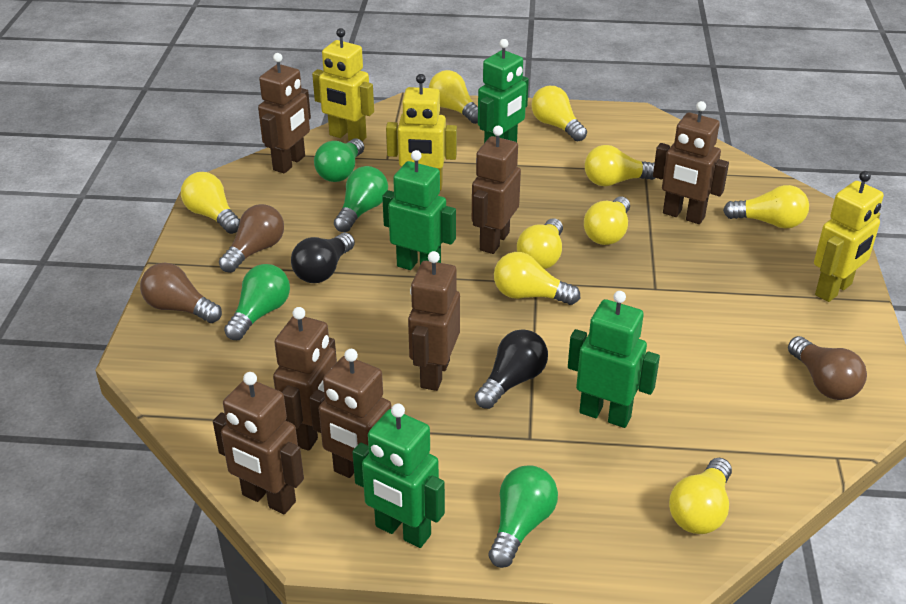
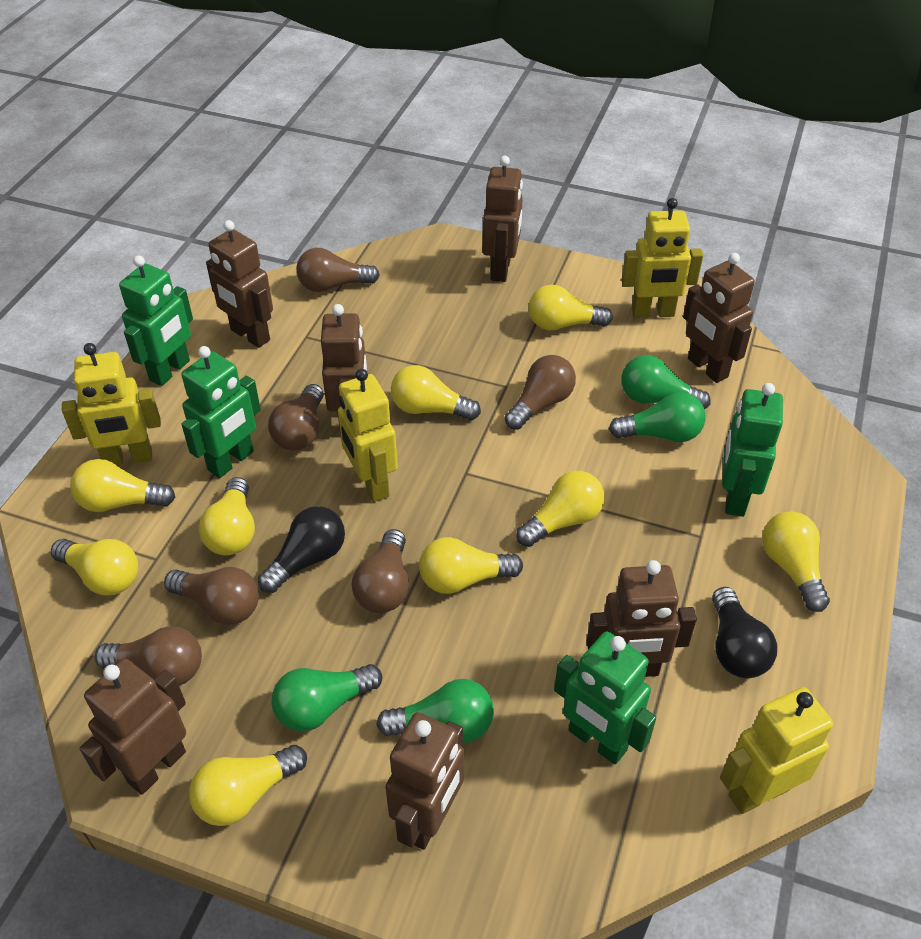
brown light bulb: 3 -> 6
yellow robot: 3 -> 4

